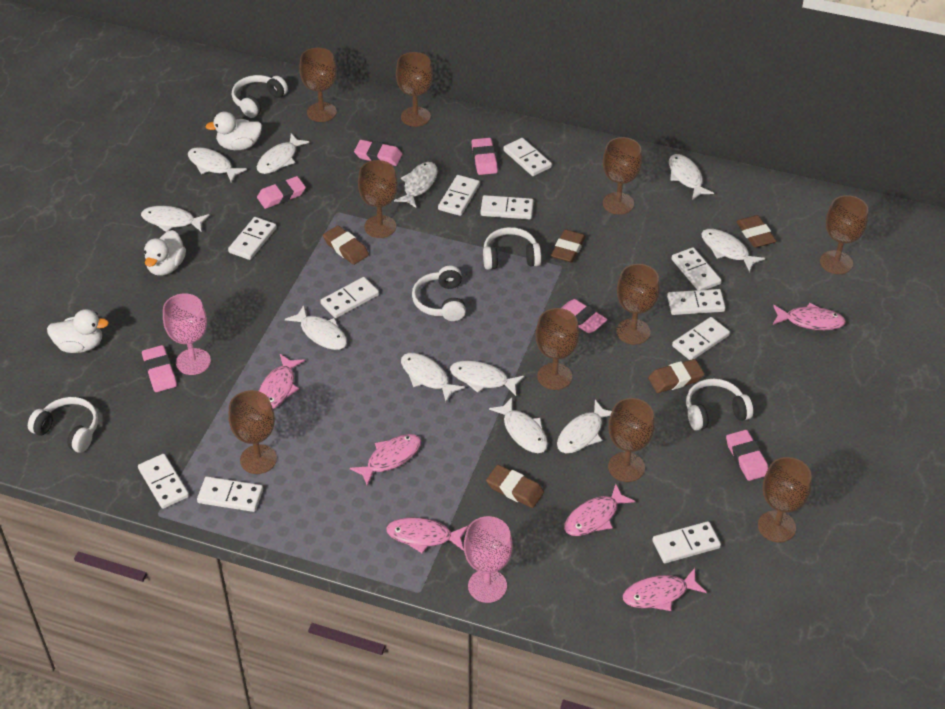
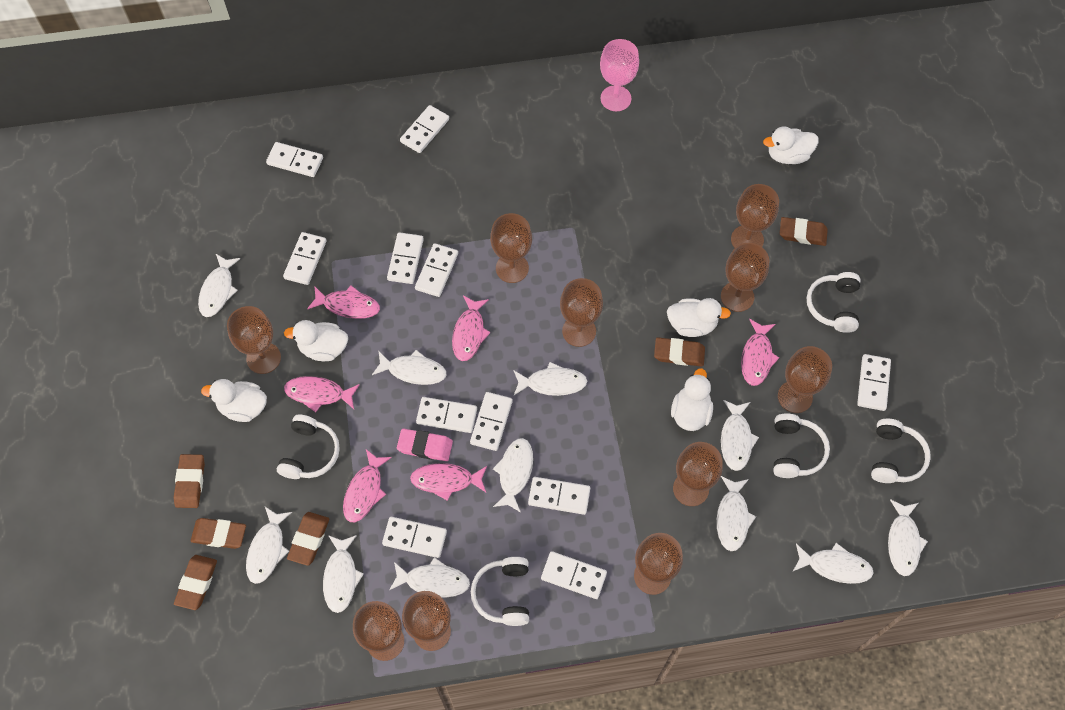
brown eraser: 5 -> 6
pink eraser: 6 -> 1
pink goblet: 2 -> 1
white duck: 3 -> 5

